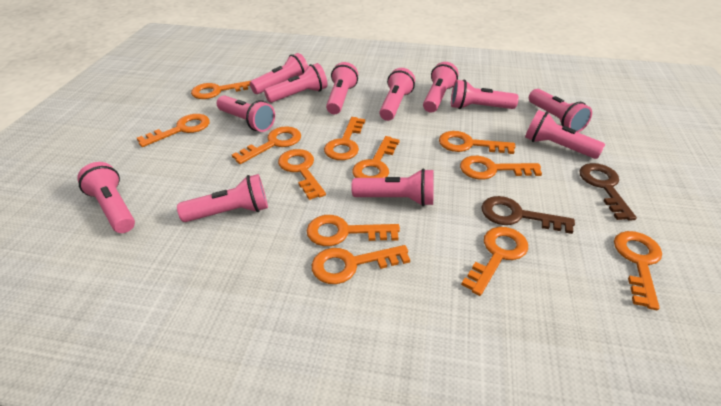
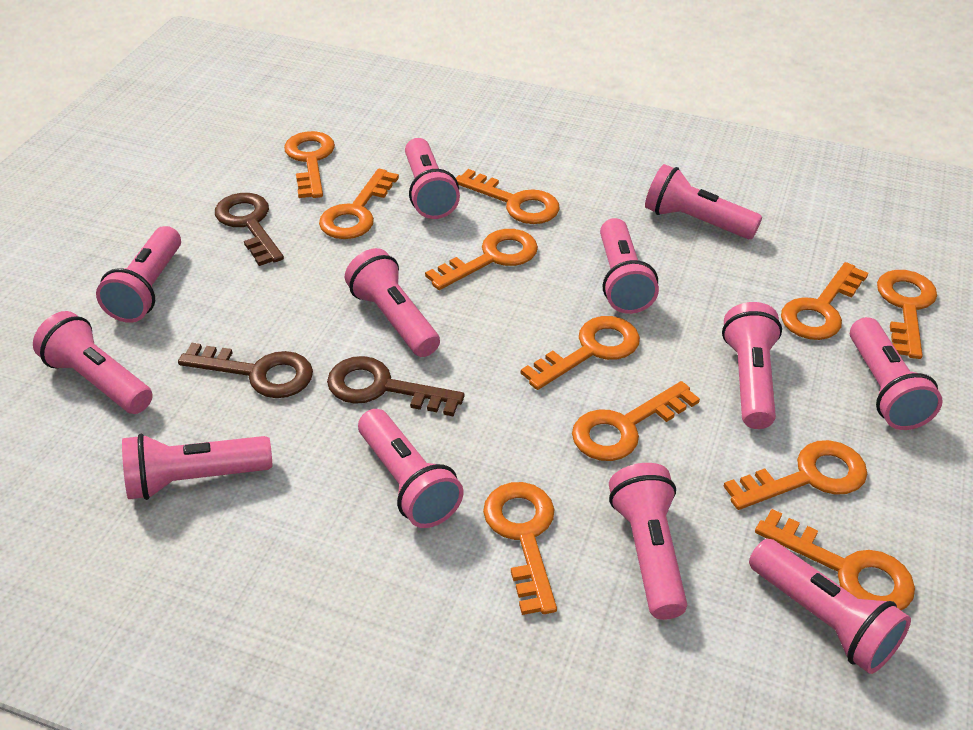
brown key: 2 -> 3
orange key: 12 -> 11

